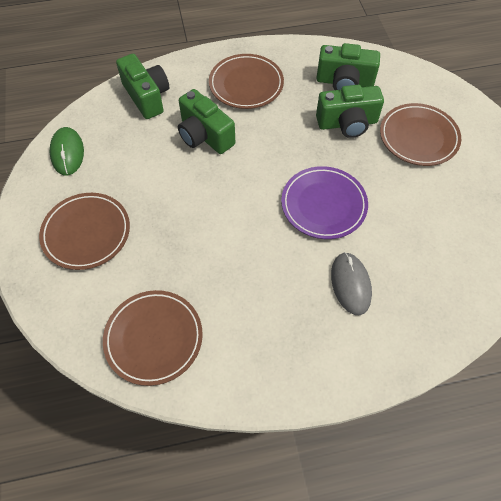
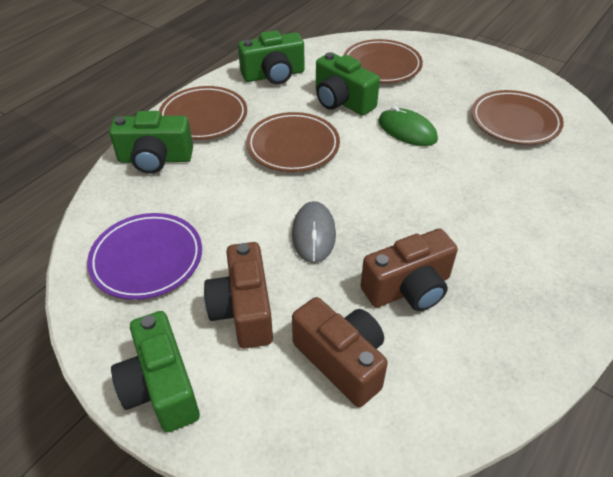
brown camera: 0 -> 3

